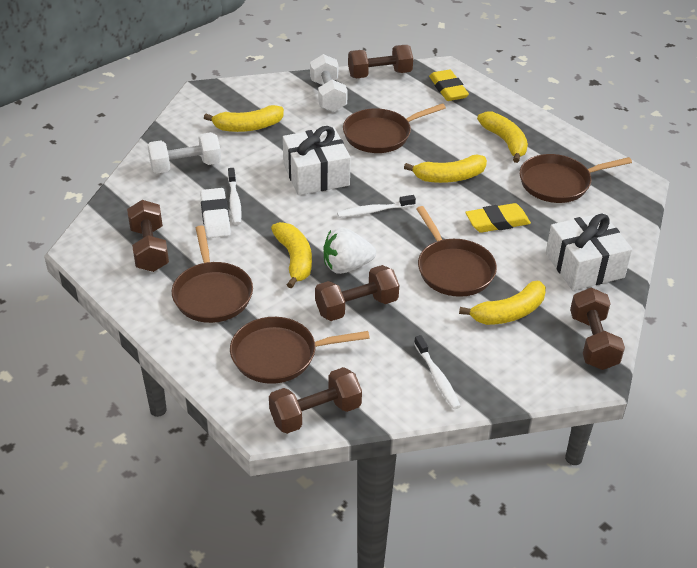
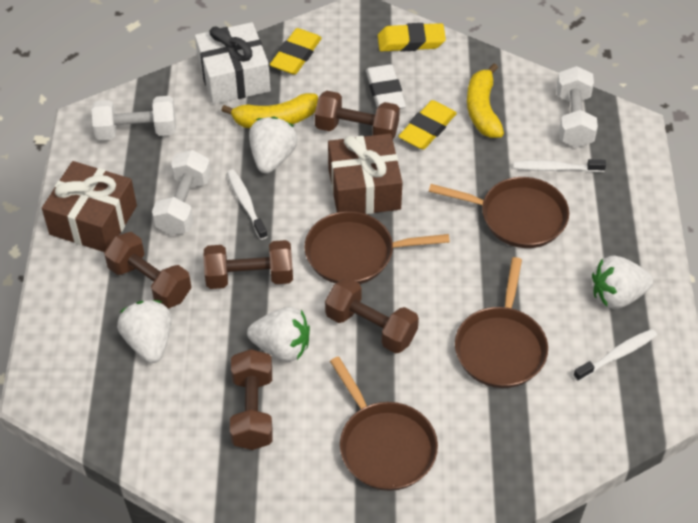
brown gift: 0 -> 2
brown pan: 5 -> 4
white dumbbell: 2 -> 3
white gift: 2 -> 1
white strawberry: 1 -> 4
yellow banana: 5 -> 2
yellow eraser: 2 -> 3

